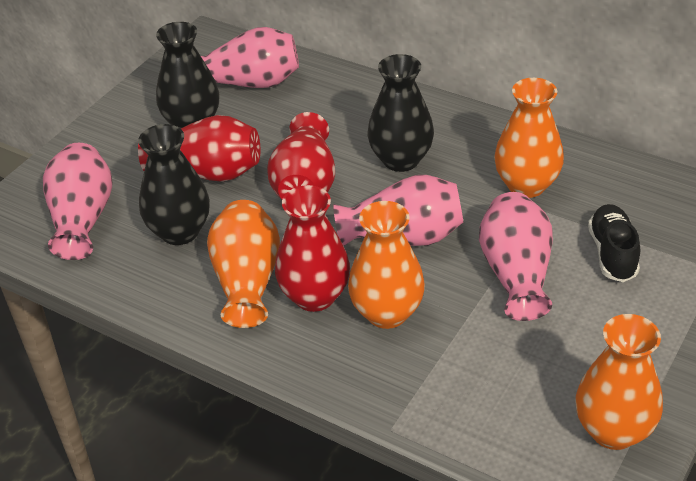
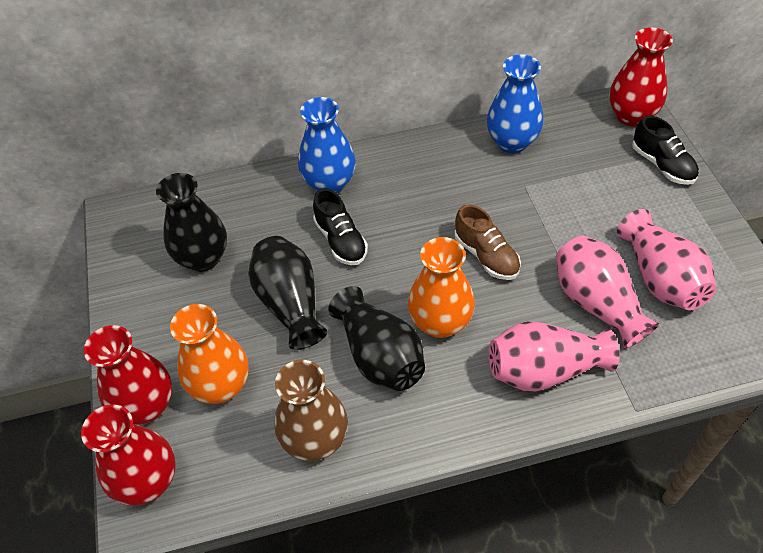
black shoe: 1 -> 2
blue vase: 0 -> 2
brown shoe: 0 -> 1
brown vase: 0 -> 1
orange vase: 4 -> 2
pink vase: 4 -> 3

